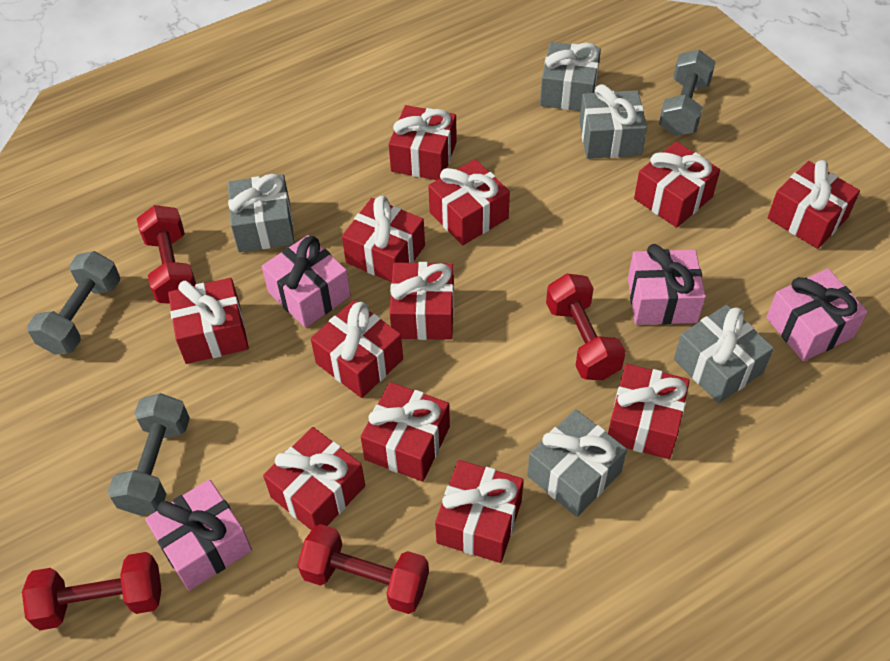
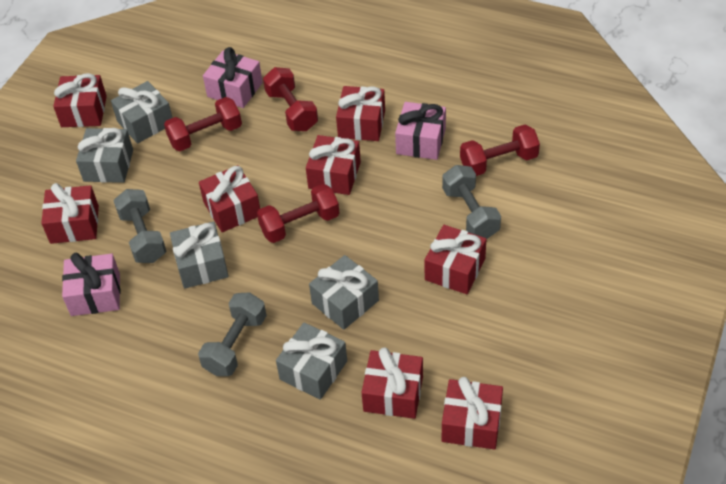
pink gift: 4 -> 3
red gift: 12 -> 8

